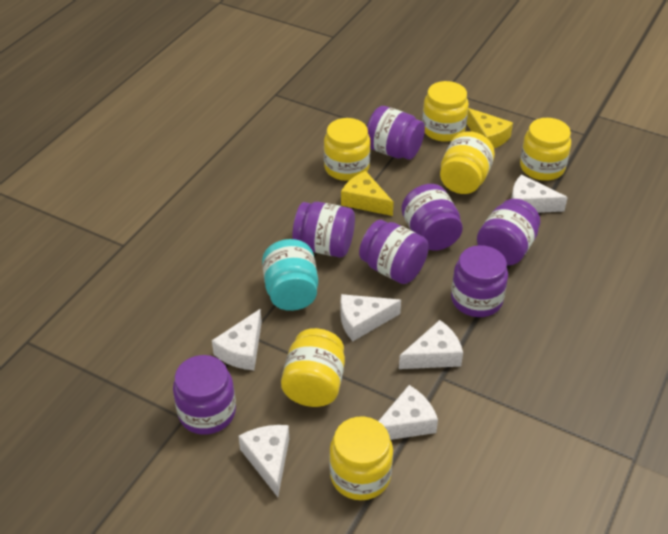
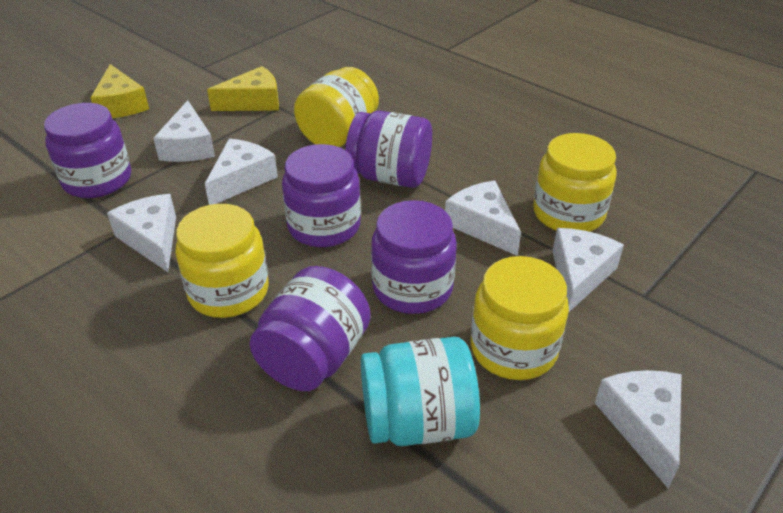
purple jar: 7 -> 5
yellow jar: 6 -> 4

